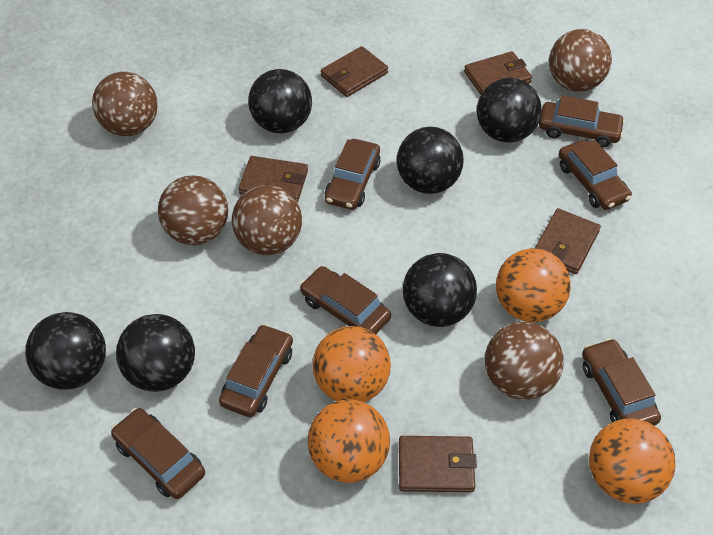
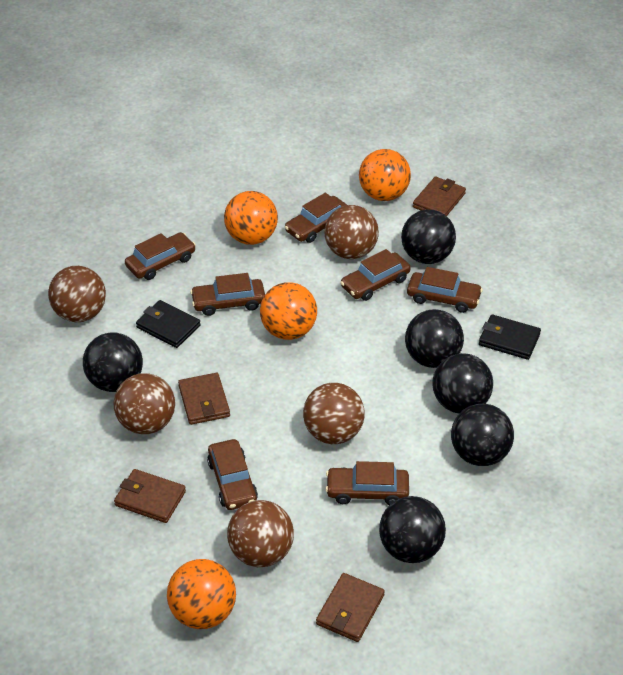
black wallet: 0 -> 2
brown wallet: 5 -> 4

